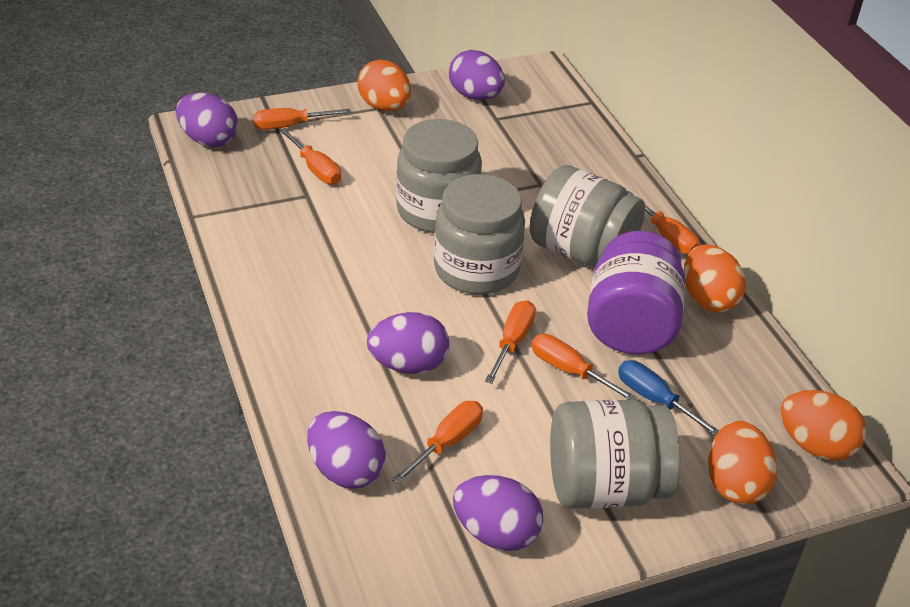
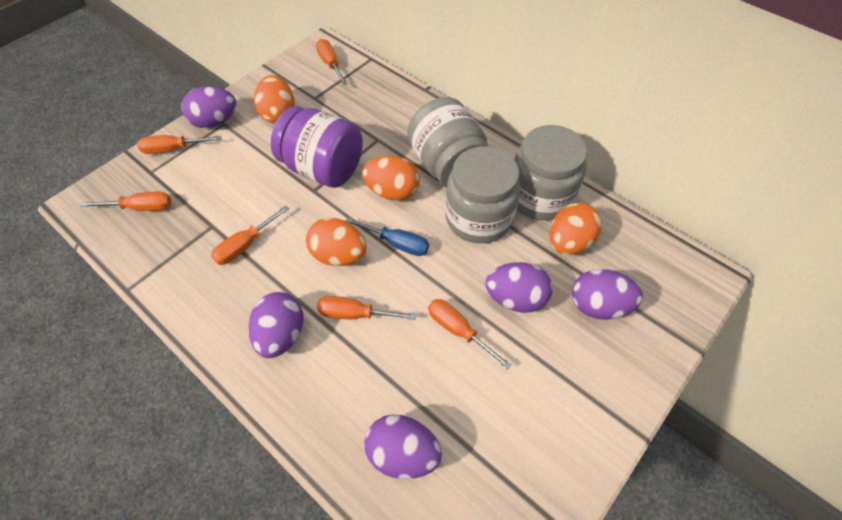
grey jar: 4 -> 3

